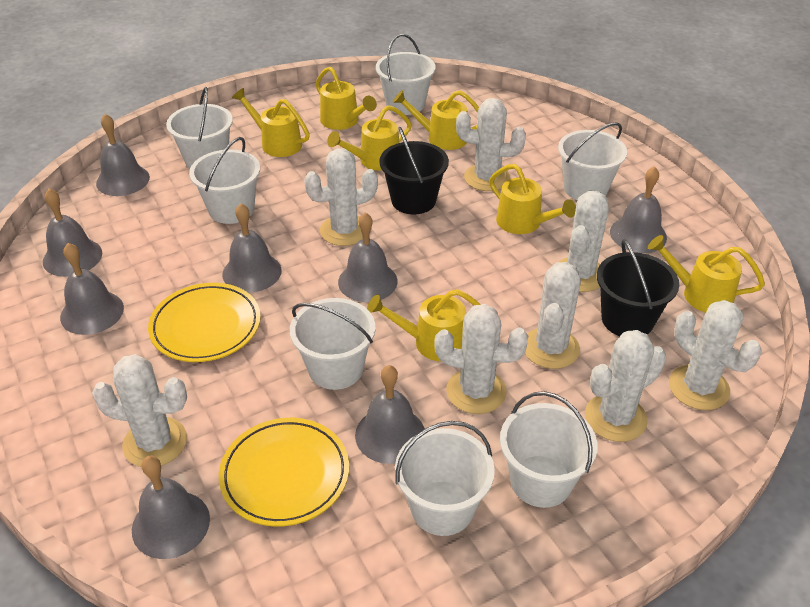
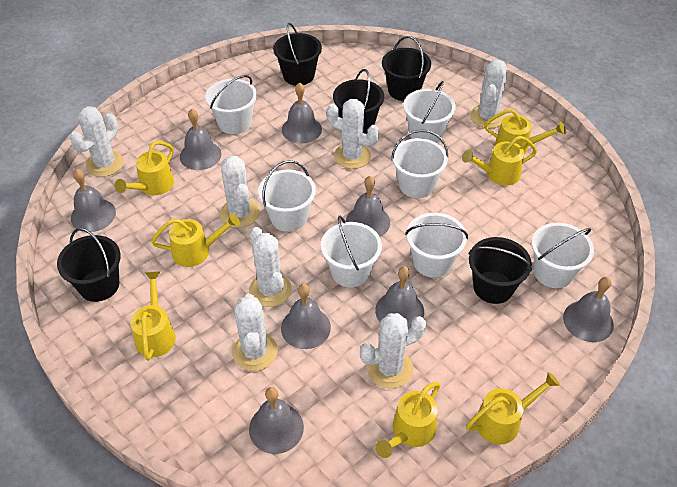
black bucket: 2 -> 5
white cactus: 8 -> 7
yellow plate: 2 -> 0

